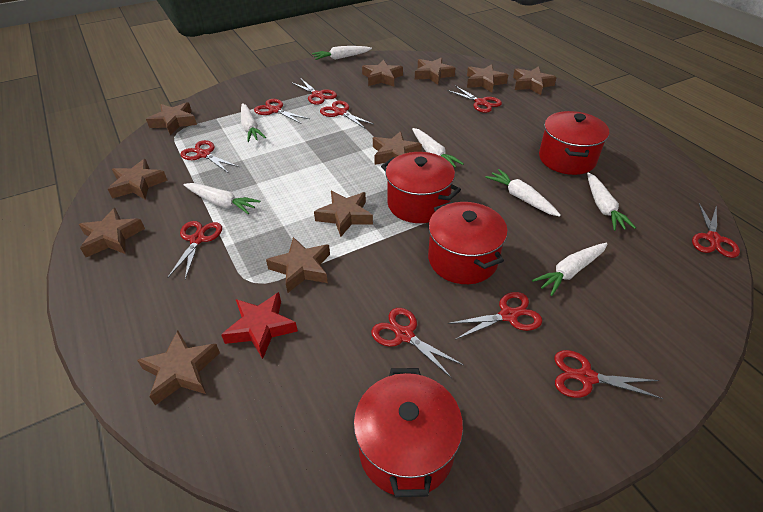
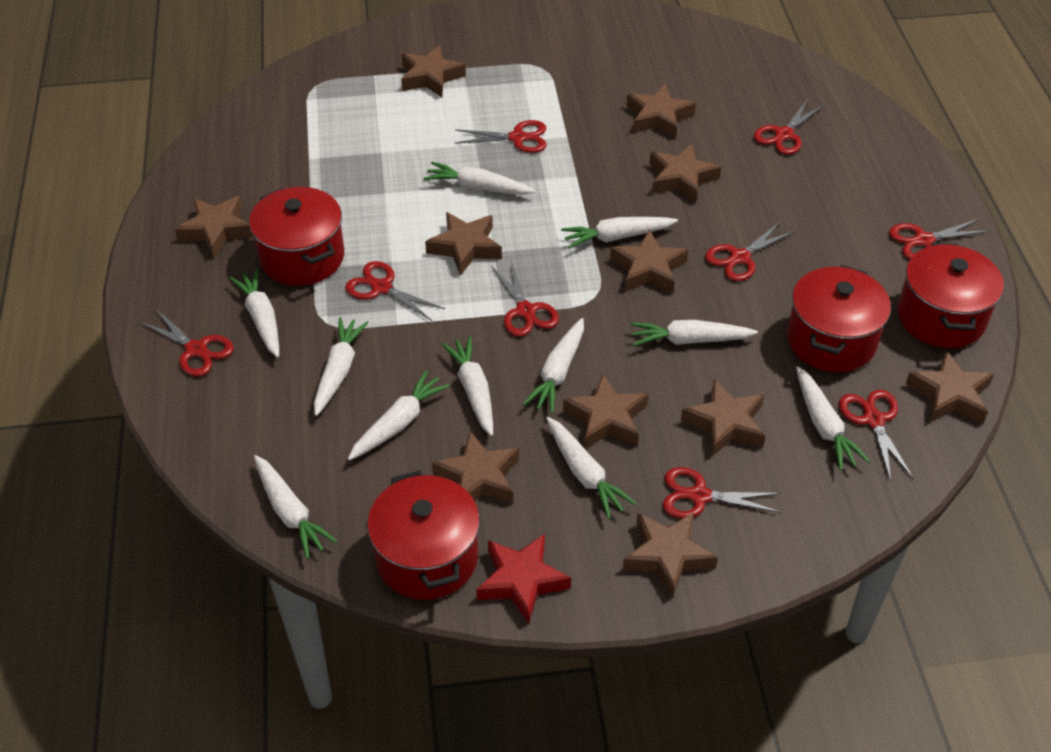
red scissors: 10 -> 9
white carrot: 7 -> 11

